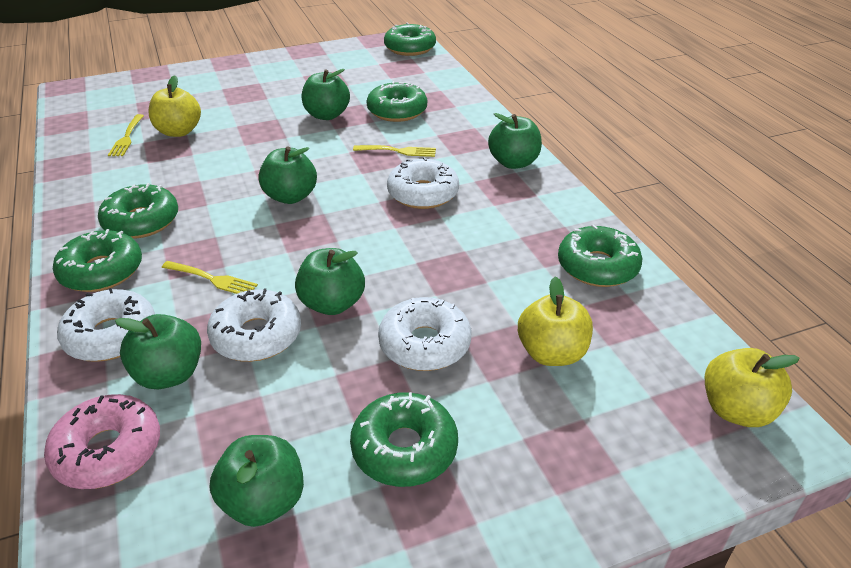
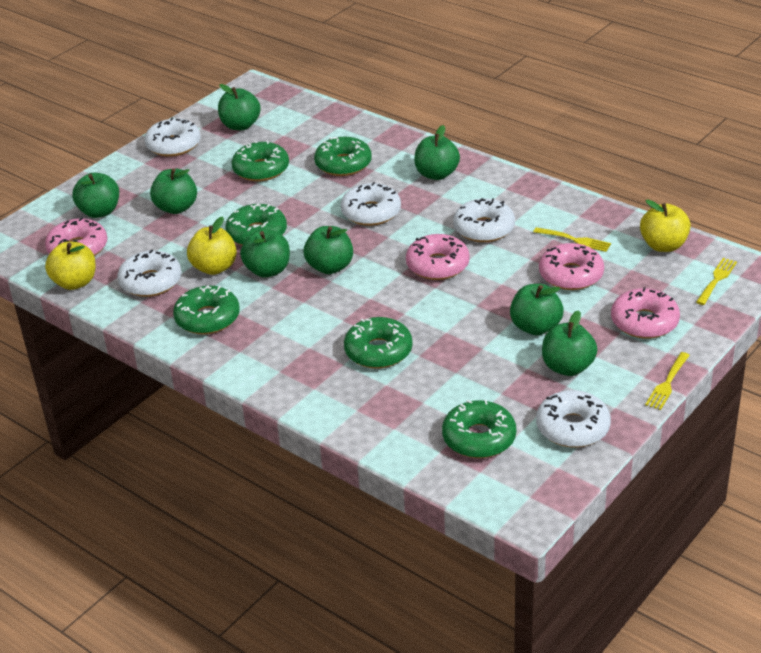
green apple: 6 -> 8
pink donut: 1 -> 4
white donut: 4 -> 5

